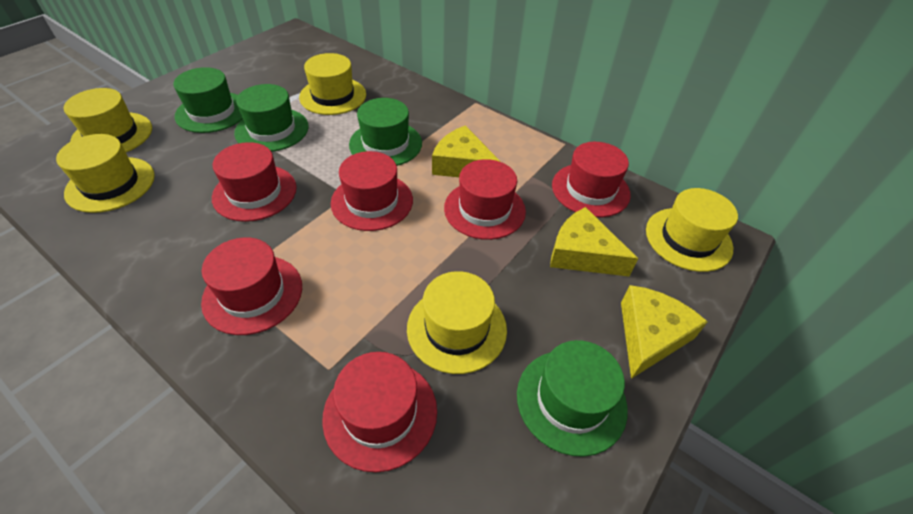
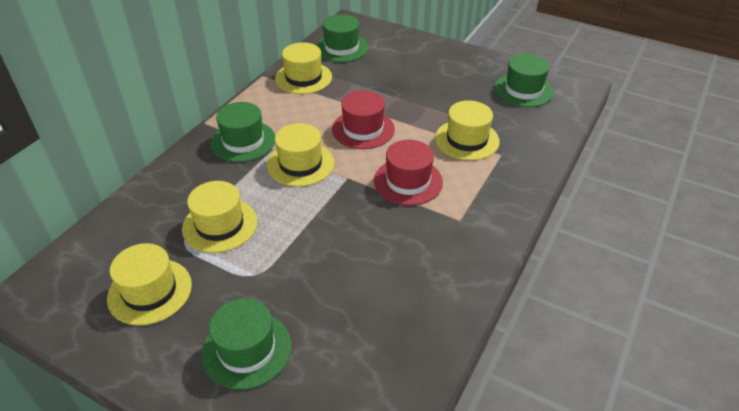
red hat: 6 -> 2
yellow cheese: 3 -> 0

